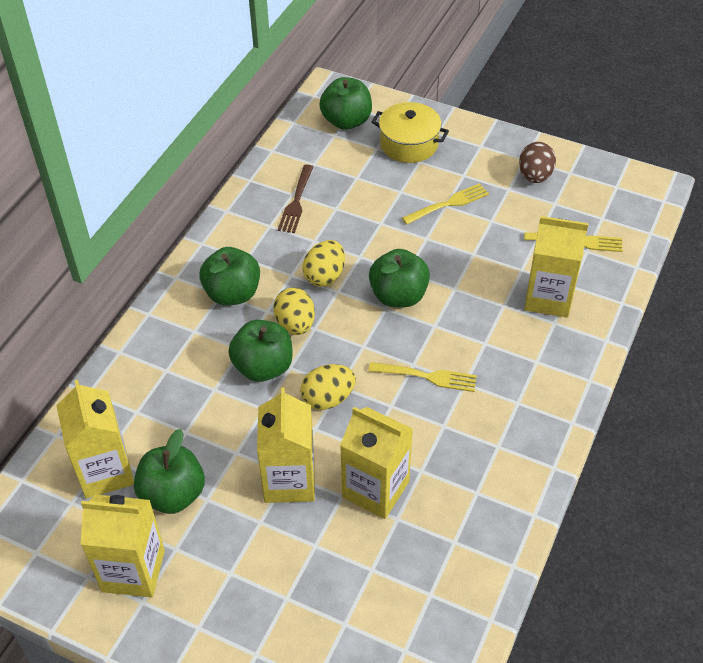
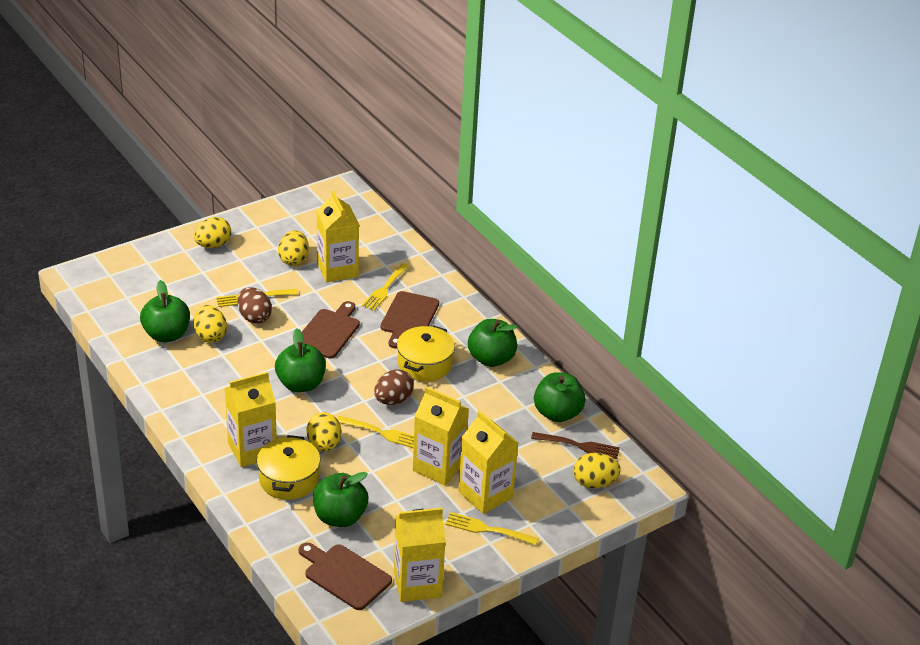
brown cutting board: 0 -> 3
brown egg: 1 -> 2
yellow egg: 3 -> 5
yellow fork: 3 -> 4
yellow pot: 1 -> 2

